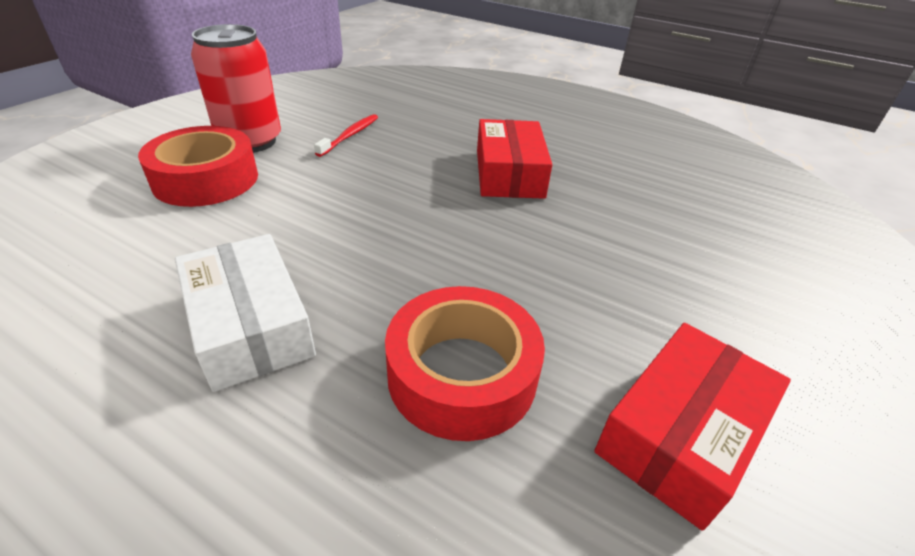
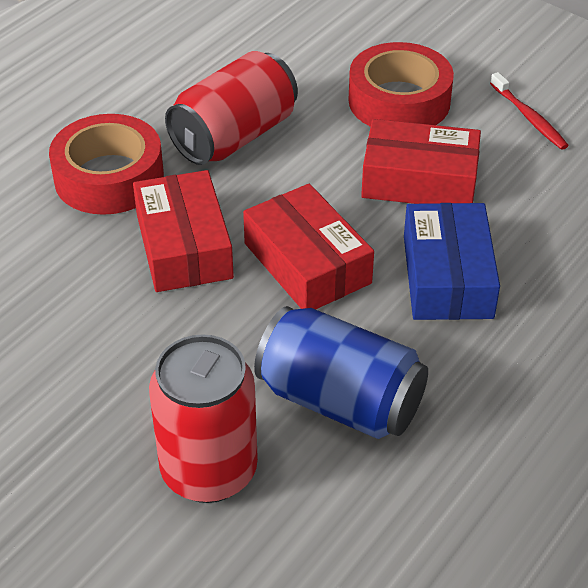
blue box: 0 -> 1
blue can: 0 -> 1
red box: 2 -> 3
red can: 1 -> 2
white box: 1 -> 0

